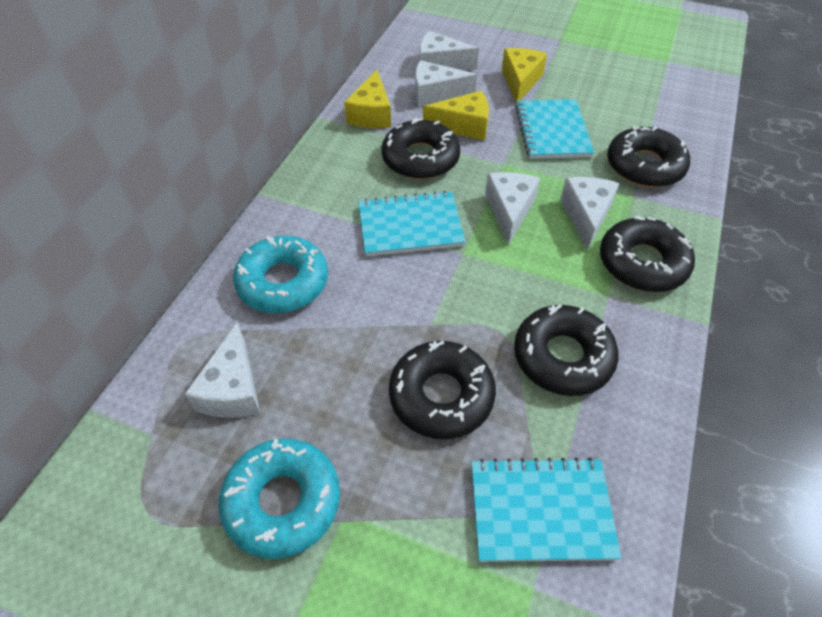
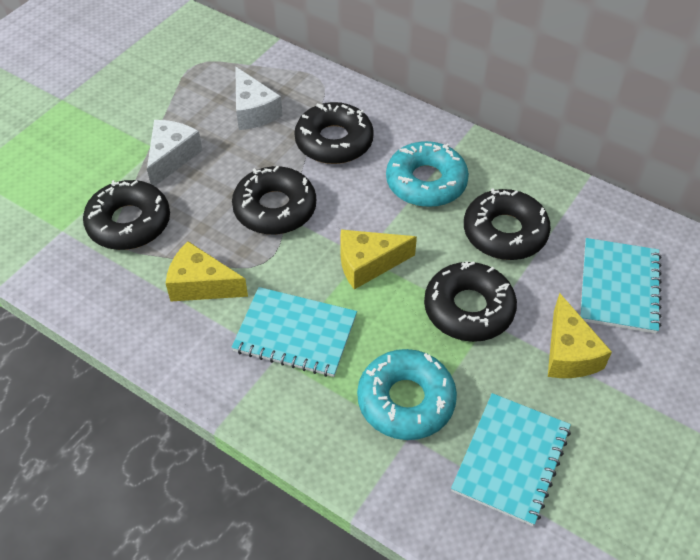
white cheese: 5 -> 2

